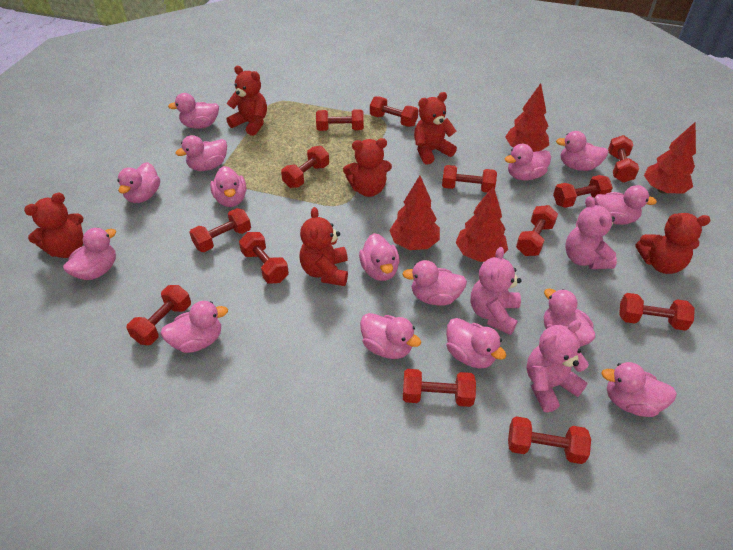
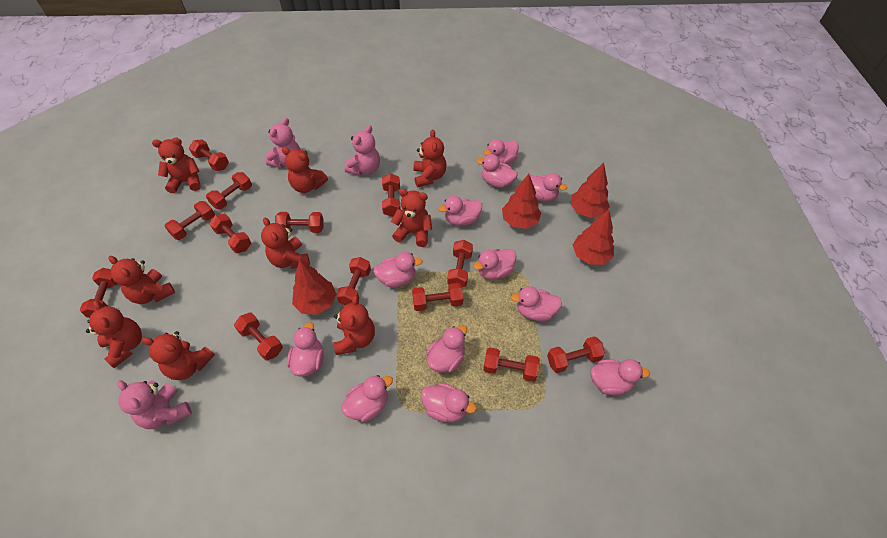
pink duck: 15 -> 12
red teddy bear: 6 -> 9

